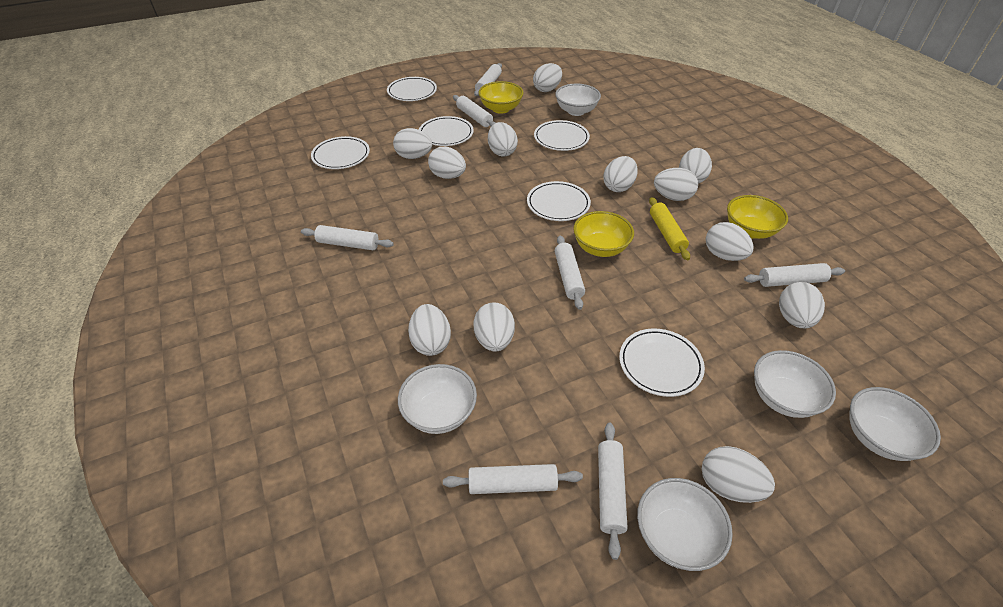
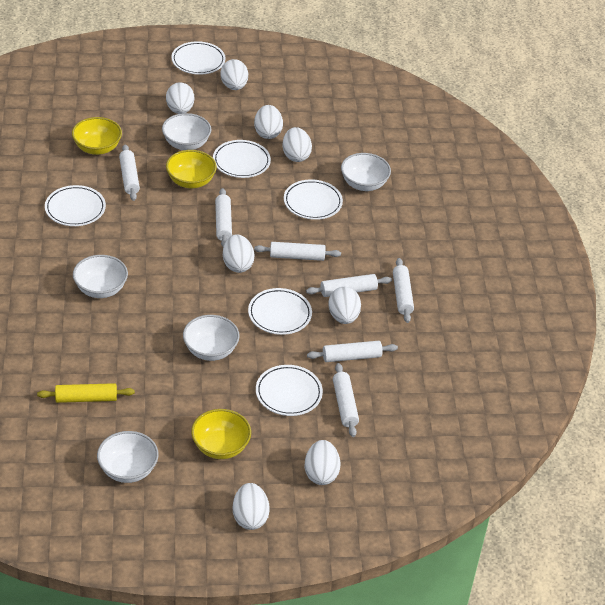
white egg: 12 -> 8

